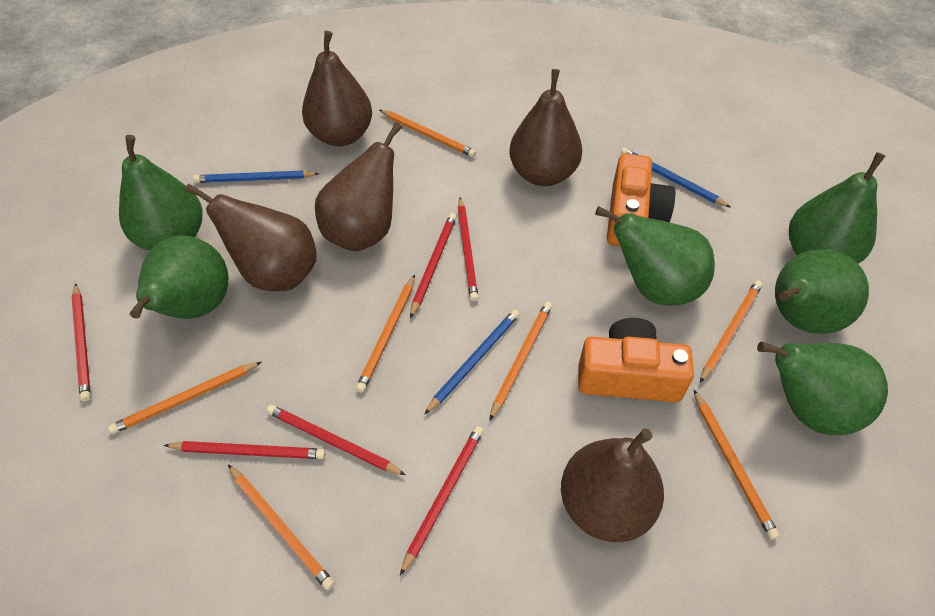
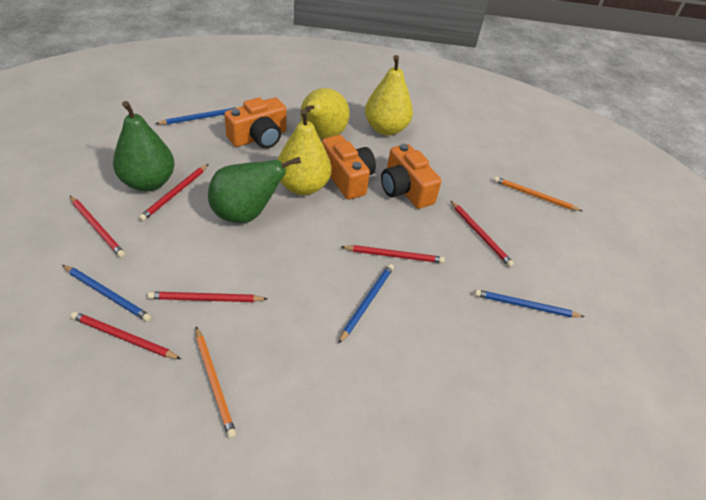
blue pencil: 3 -> 4
brown pear: 5 -> 0
green pear: 6 -> 2
orange camera: 2 -> 3
orange pencil: 7 -> 2
yellow pear: 0 -> 3

